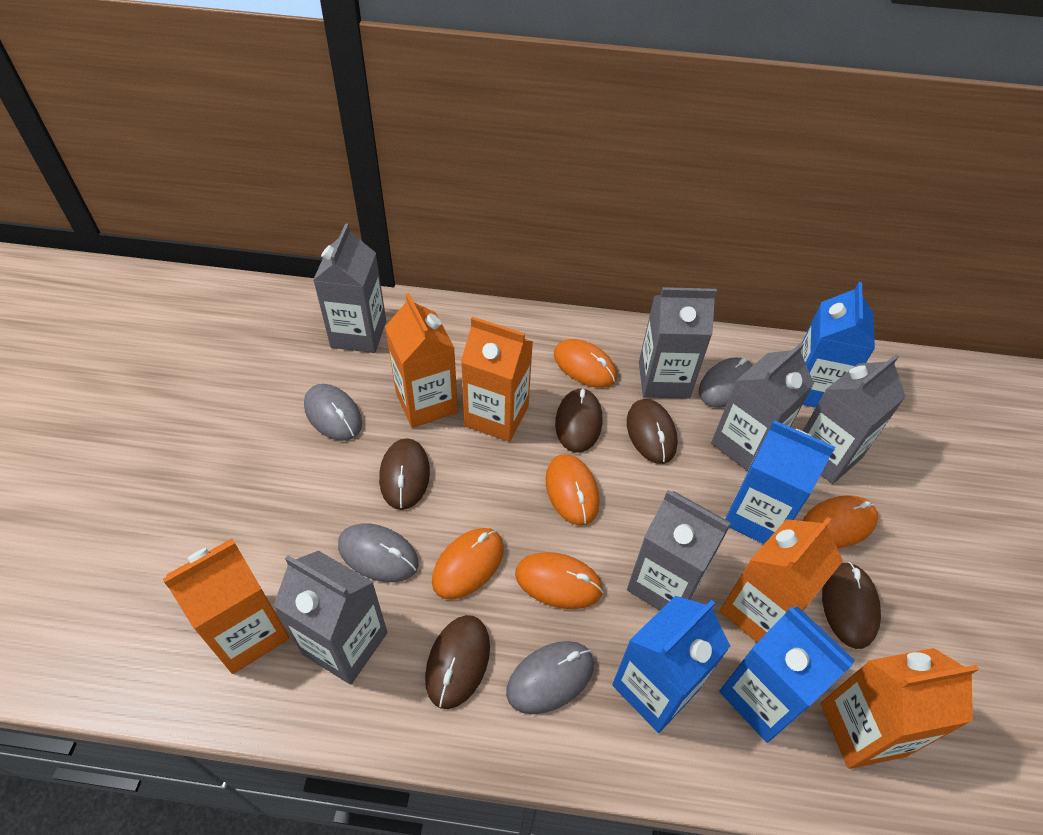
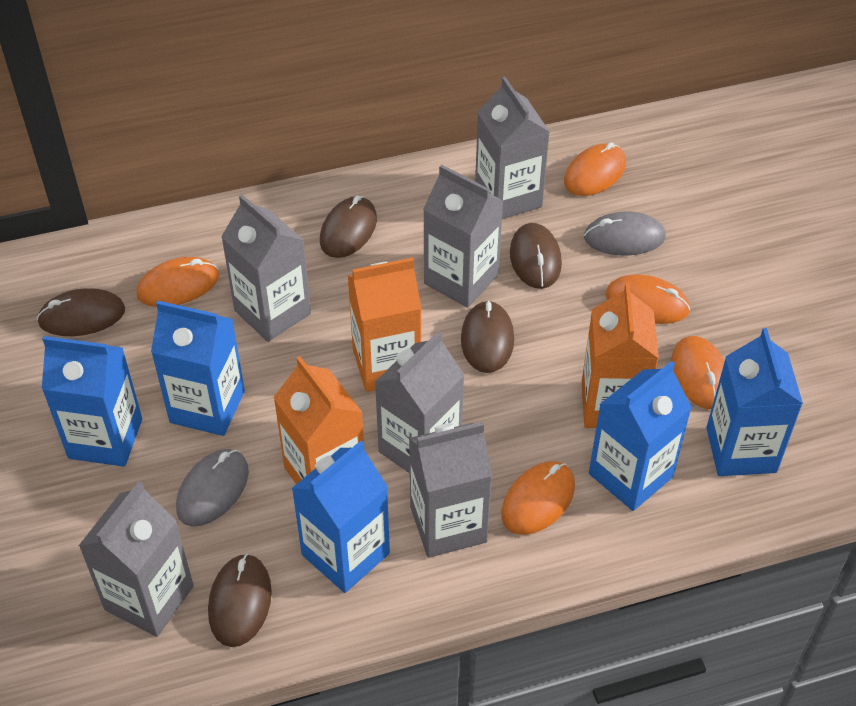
blue carton: 4 -> 5
grey mouse: 4 -> 2
orange carton: 5 -> 3

